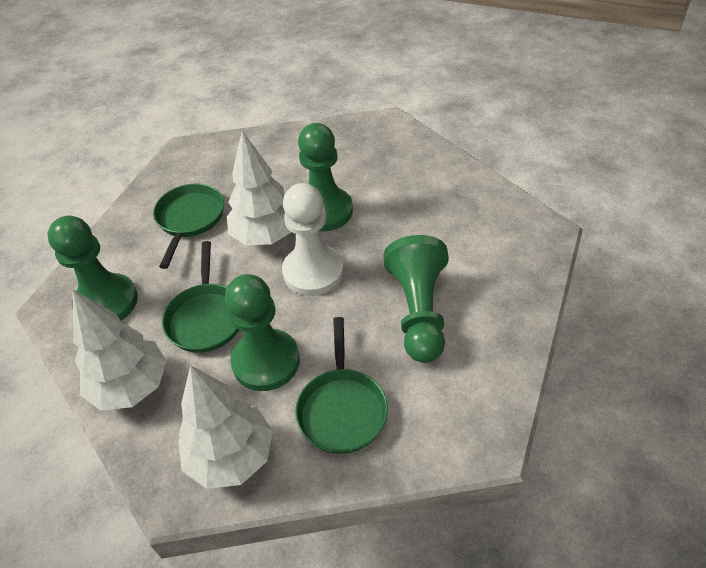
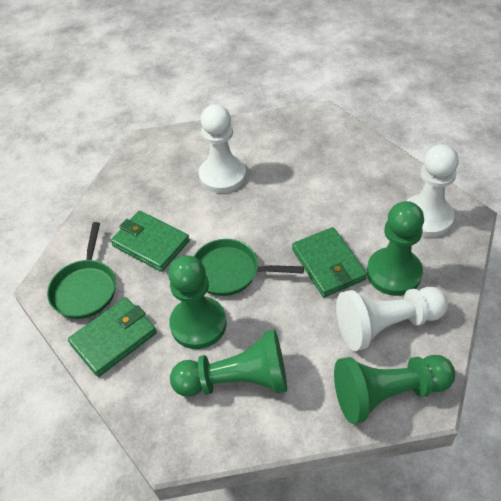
green pan: 3 -> 2
green wallet: 0 -> 3
white pawn: 1 -> 3
white tree: 3 -> 0

